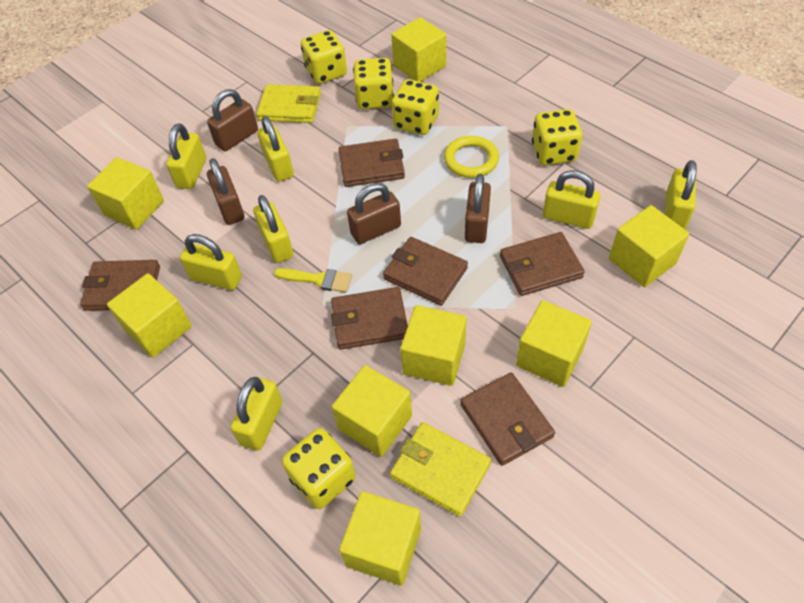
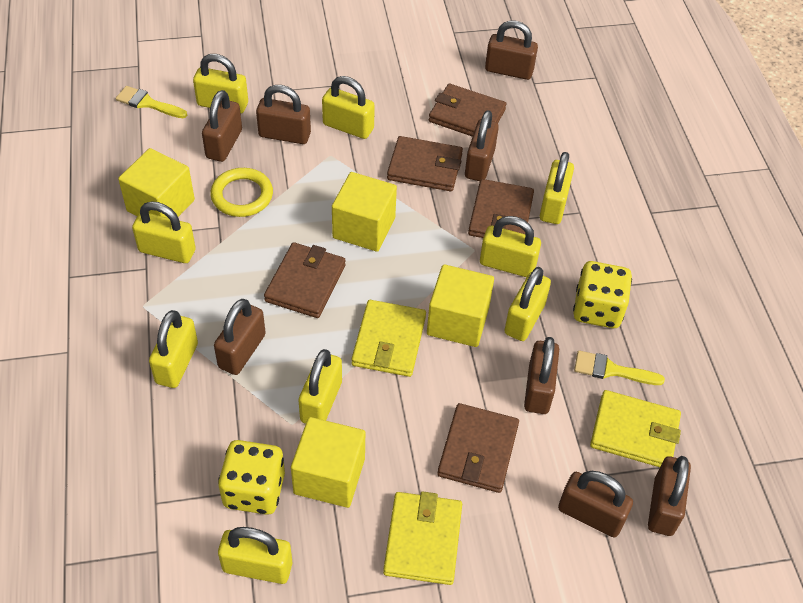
brown padlock: 4 -> 8
brown wallet: 6 -> 5
yellow brush: 1 -> 2
yellow cube: 8 -> 4
yellow dice: 5 -> 2
yellow padlock: 7 -> 9
yellow wallet: 2 -> 3

